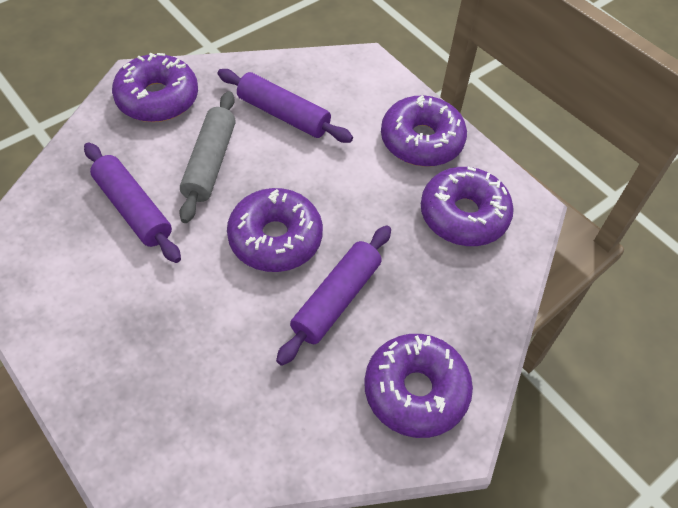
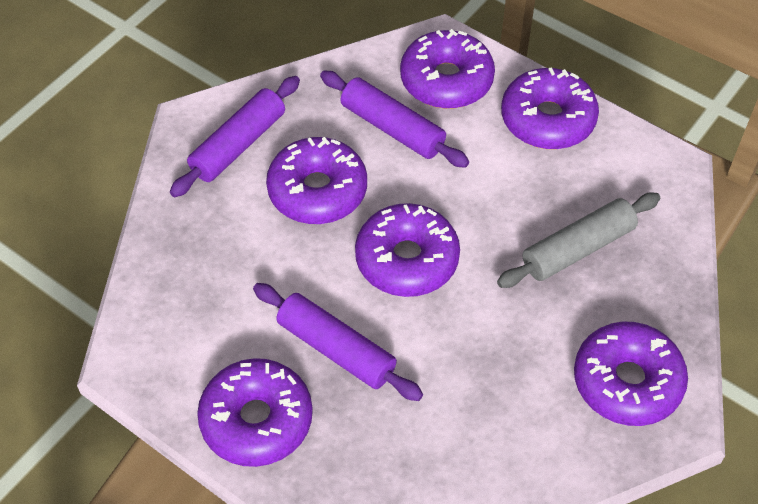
purple donut: 5 -> 6

